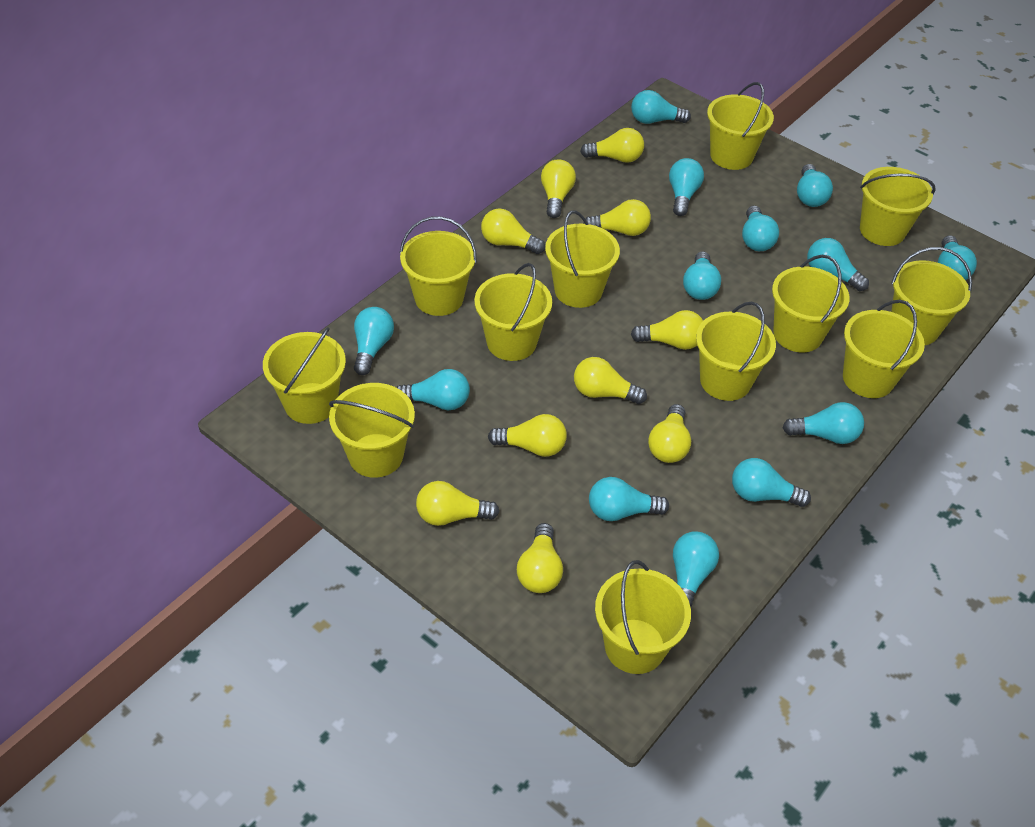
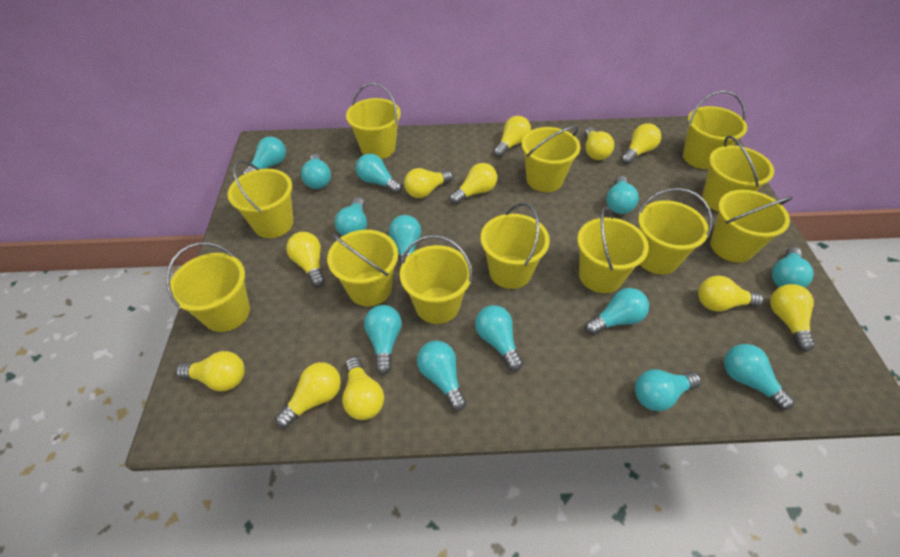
yellow light bulb: 10 -> 11

